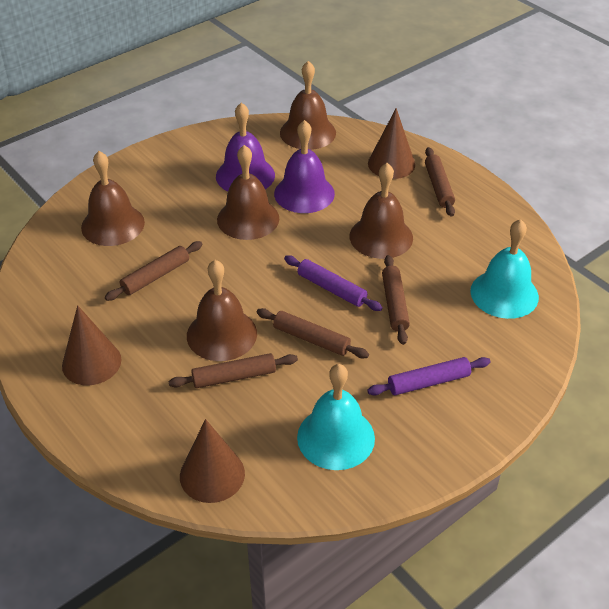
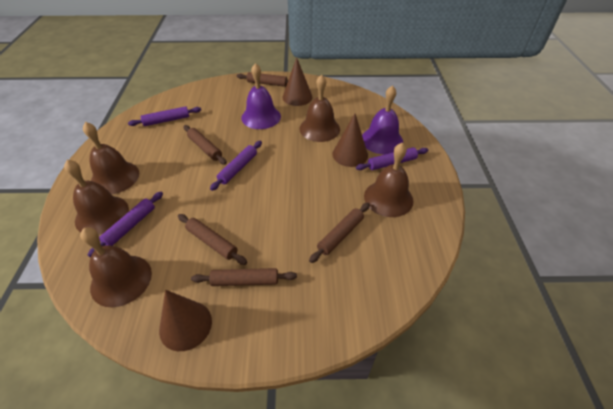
purple rolling pin: 2 -> 4
turquoise bell: 2 -> 0

